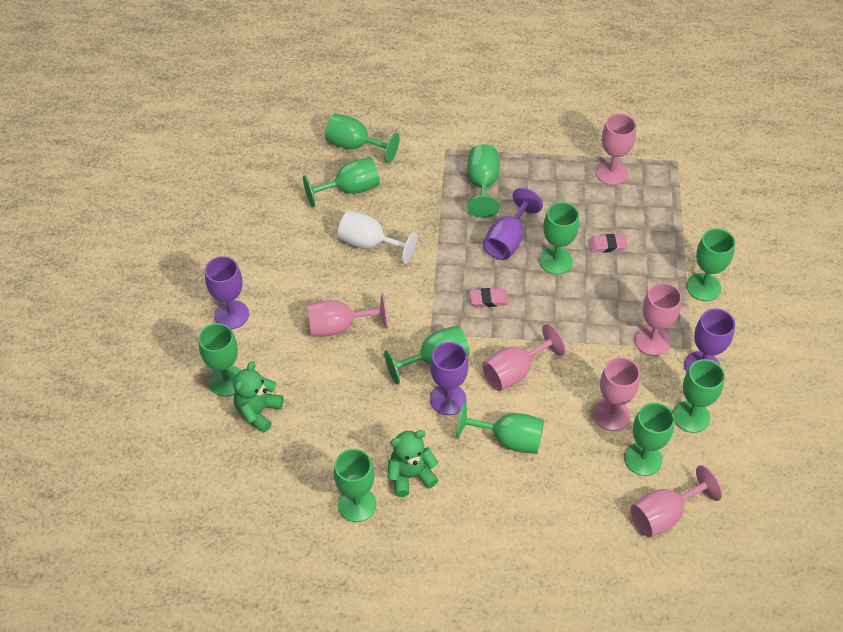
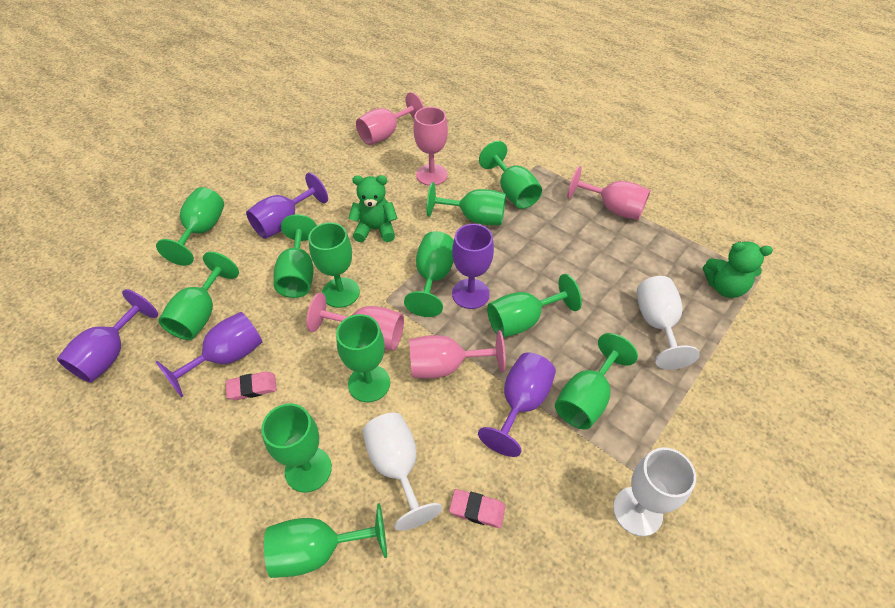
green goblet: 11 -> 12
pink goblet: 6 -> 5
purple goblet: 4 -> 5
white goblet: 1 -> 3

